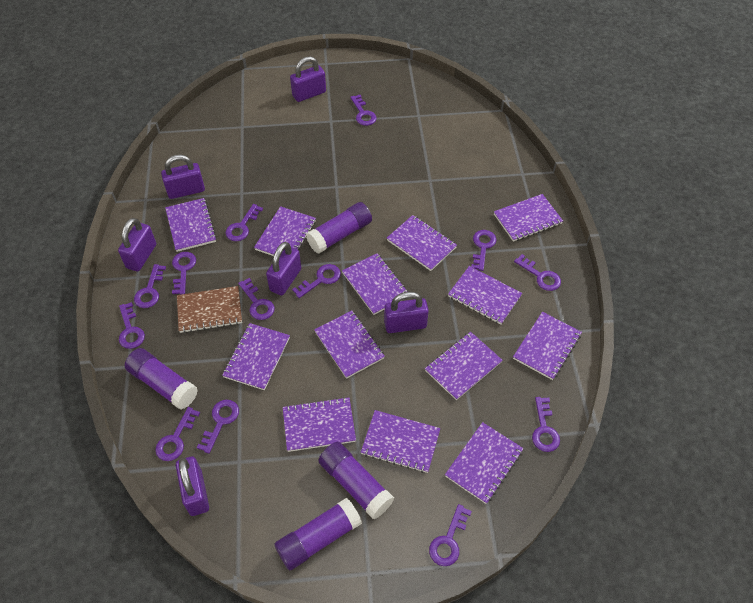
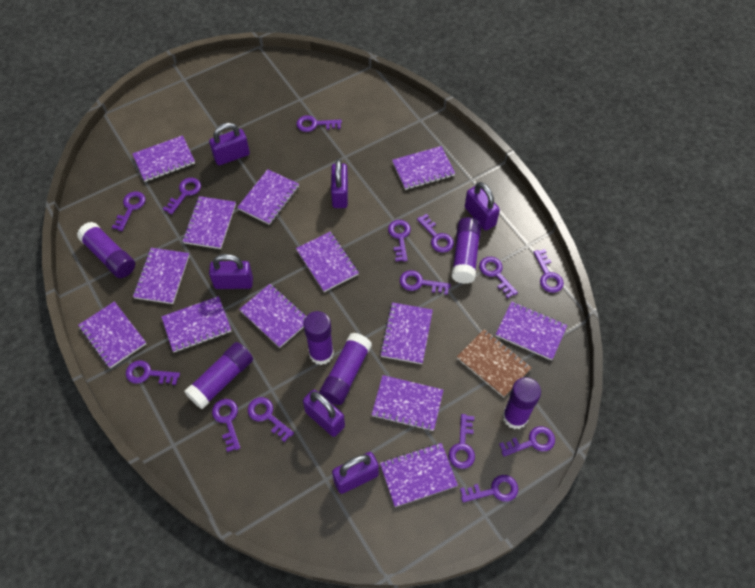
purple glue stick: 4 -> 6
purple key: 13 -> 14

